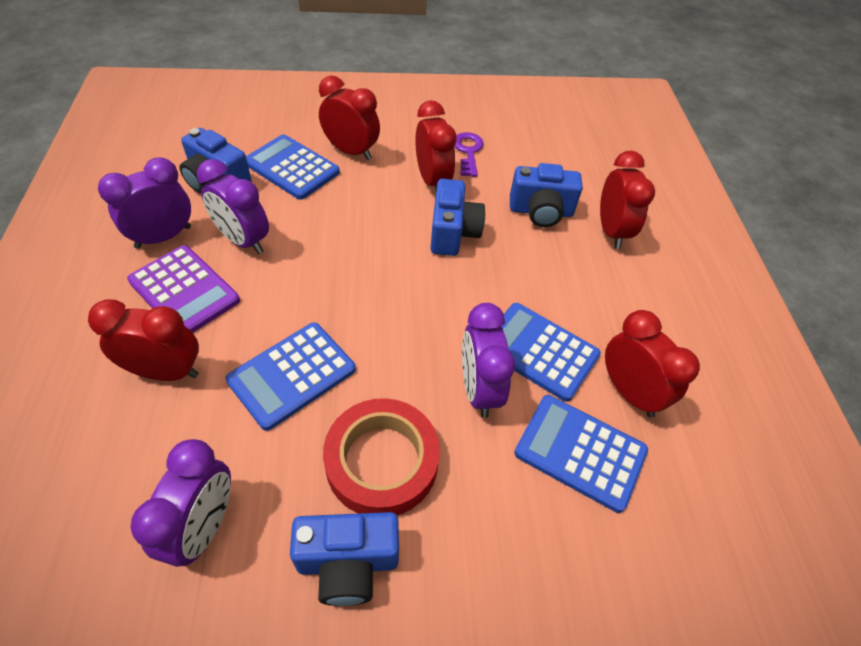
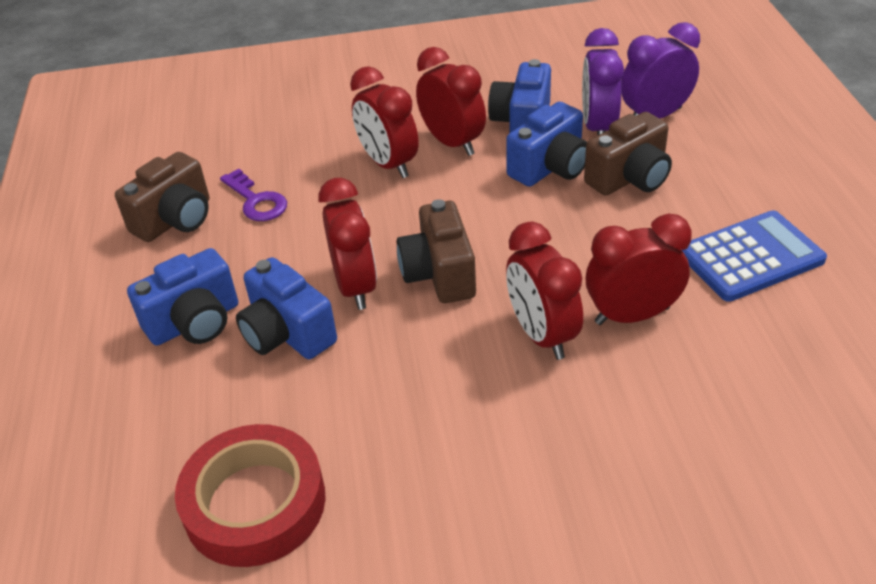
blue calculator: 4 -> 1
brown camera: 0 -> 3
purple calculator: 1 -> 0
purple clock: 4 -> 2

